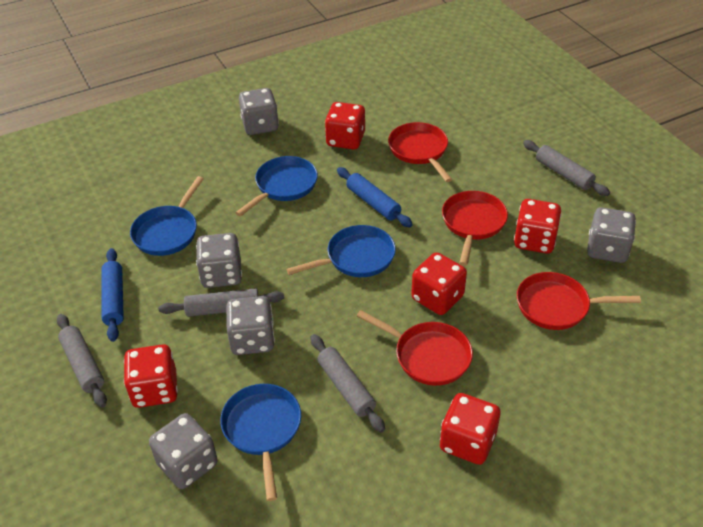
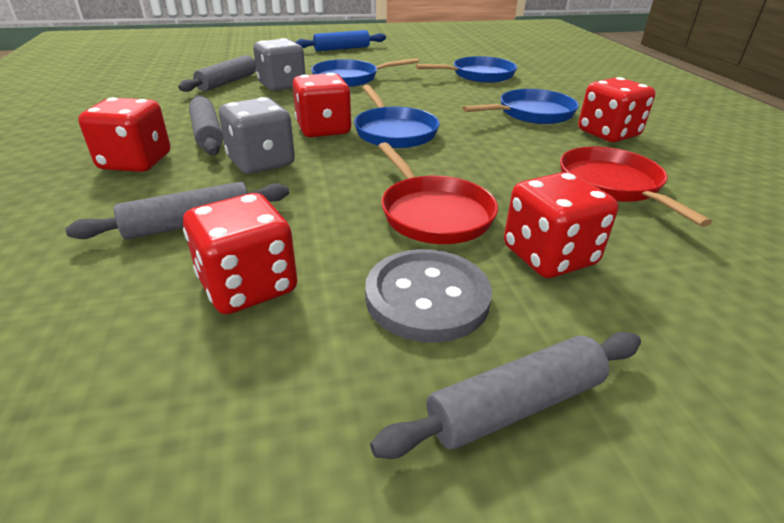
blue rolling pin: 2 -> 1
grey button: 0 -> 1
grey dice: 5 -> 2
red pan: 4 -> 2

